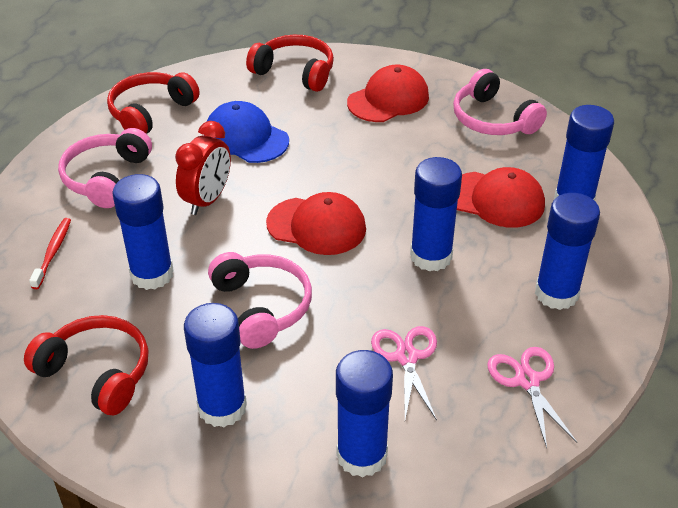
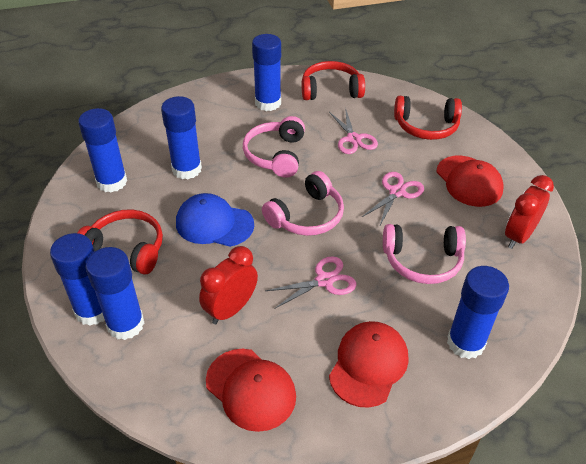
pink scissors: 2 -> 3
red clock: 1 -> 2
red toothbrush: 1 -> 0

